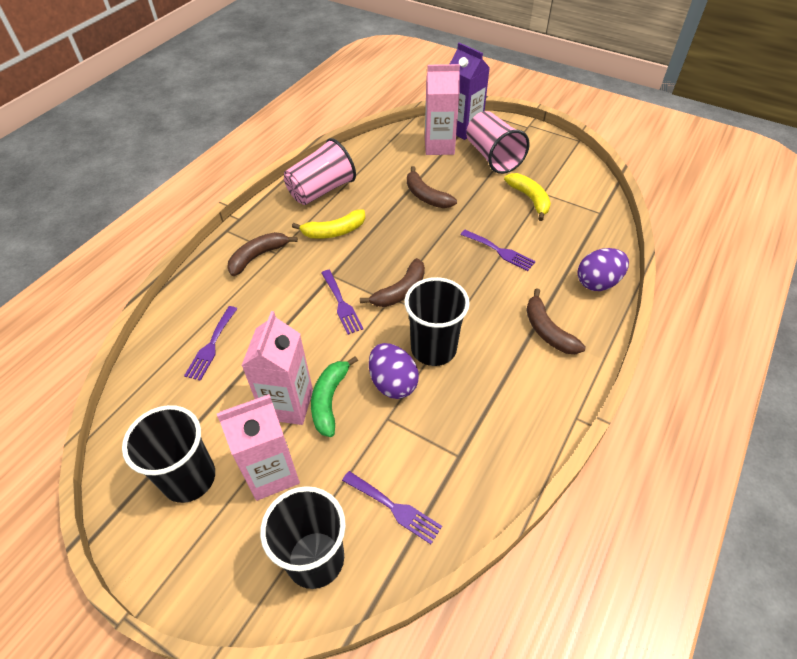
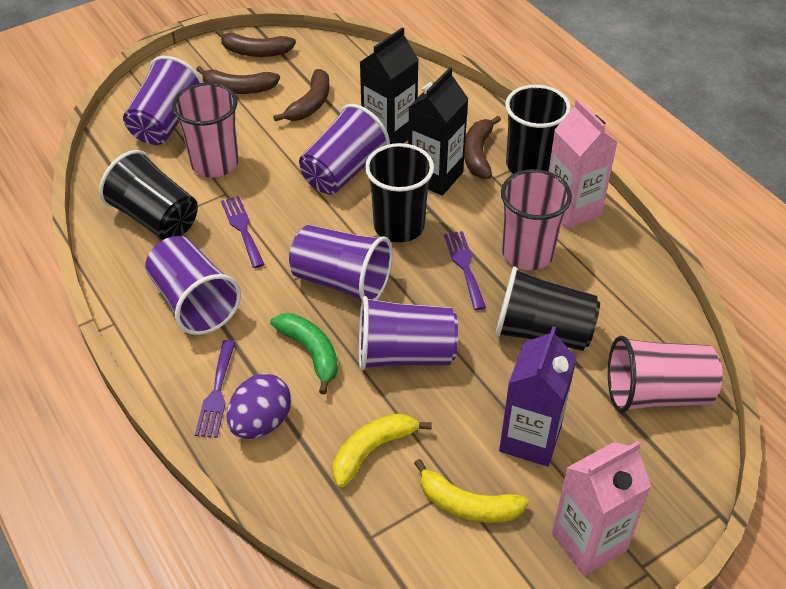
black carton: 0 -> 2
black cup: 3 -> 4
pink carton: 3 -> 2
pink cup: 2 -> 3
purple cup: 0 -> 5
purple egg: 2 -> 1
purple fork: 4 -> 3

